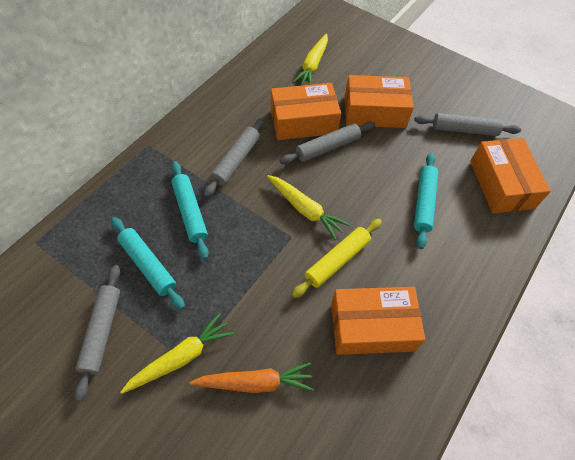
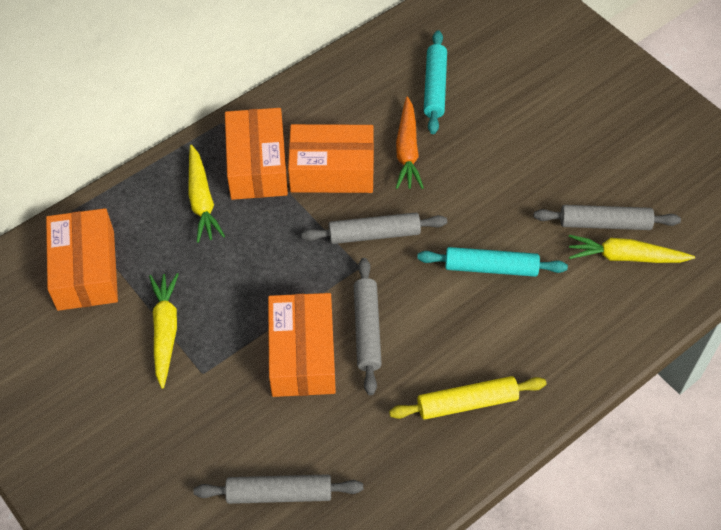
turquoise rolling pin: 3 -> 2

